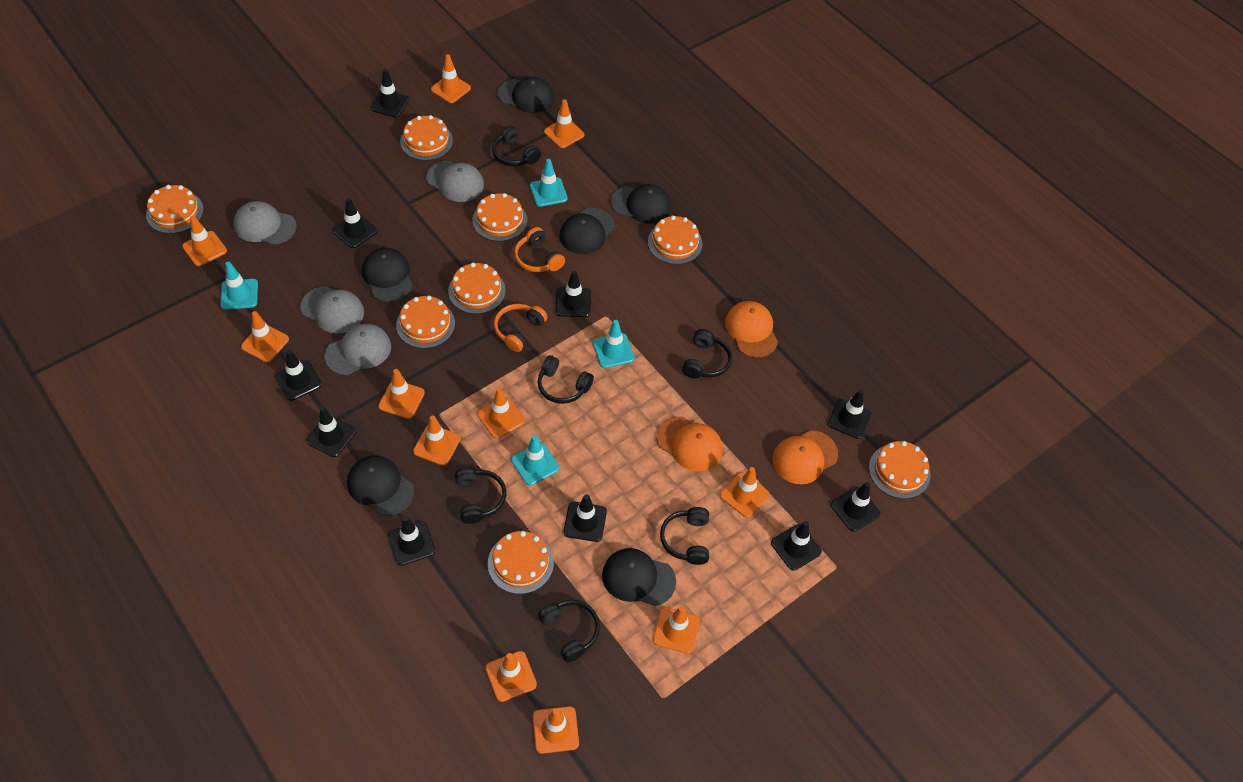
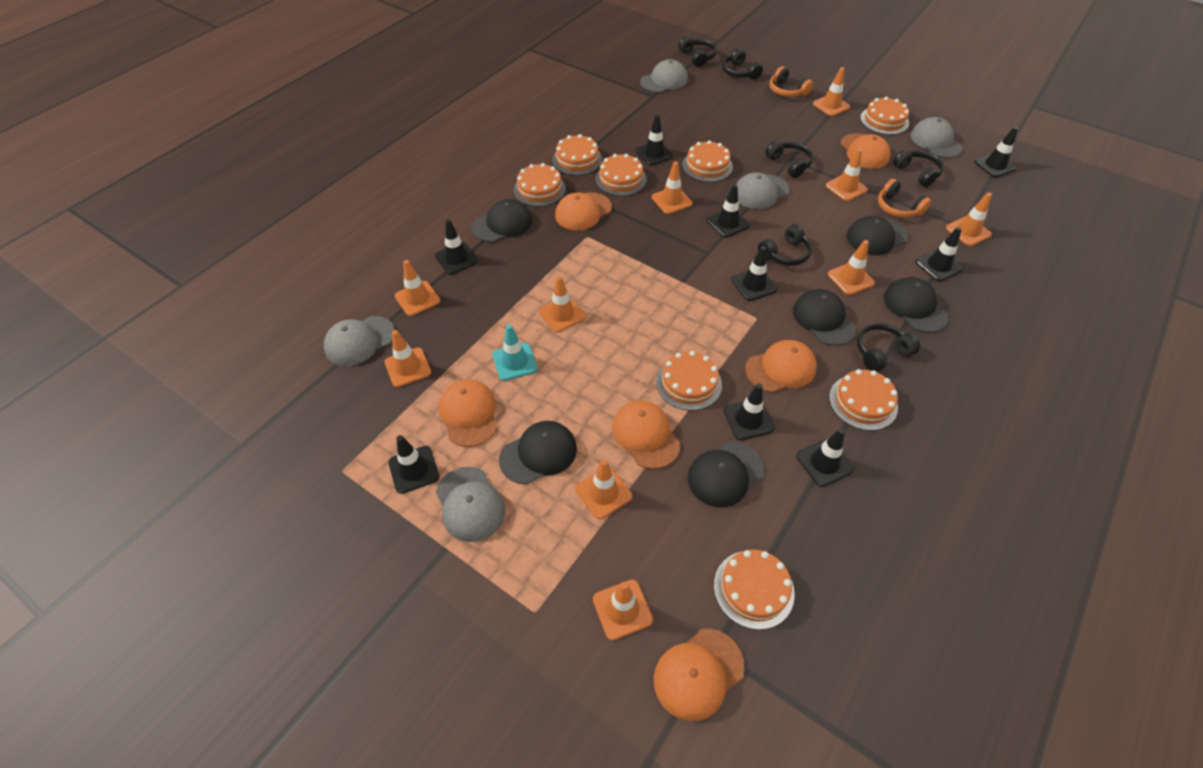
black traffic cone: 10 -> 9
grey cap: 4 -> 5
orange cap: 3 -> 6
orange traffic cone: 11 -> 10
turquoise traffic cone: 4 -> 1

